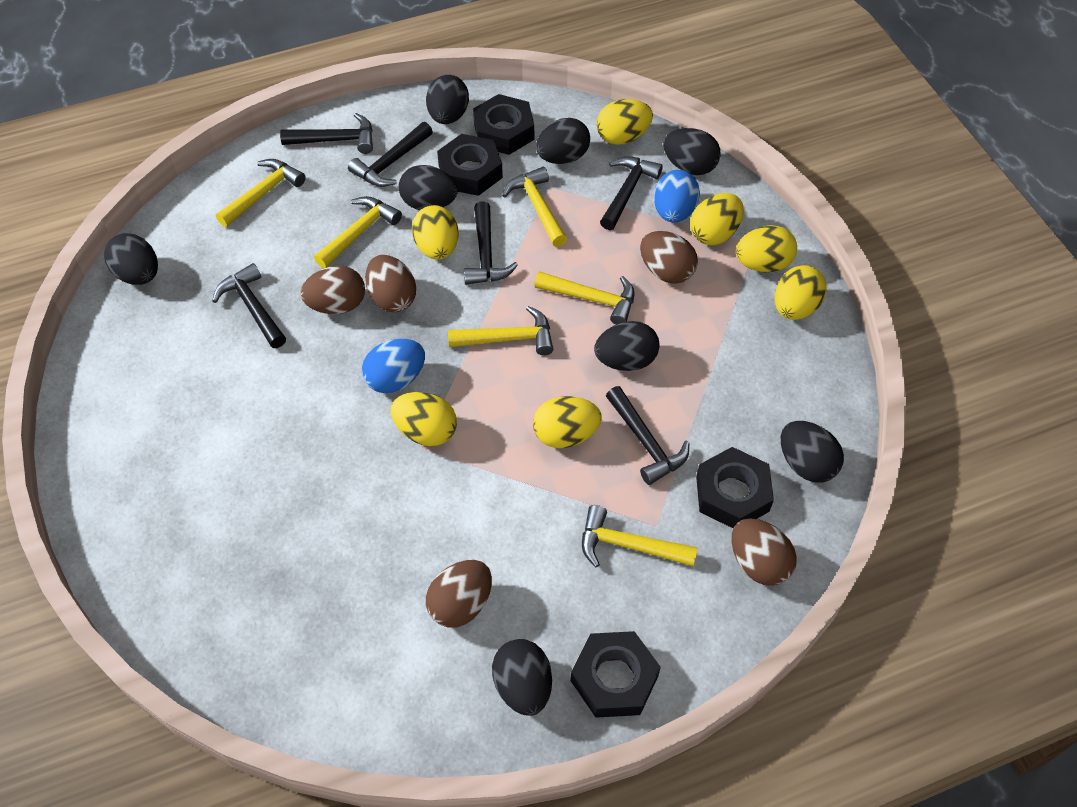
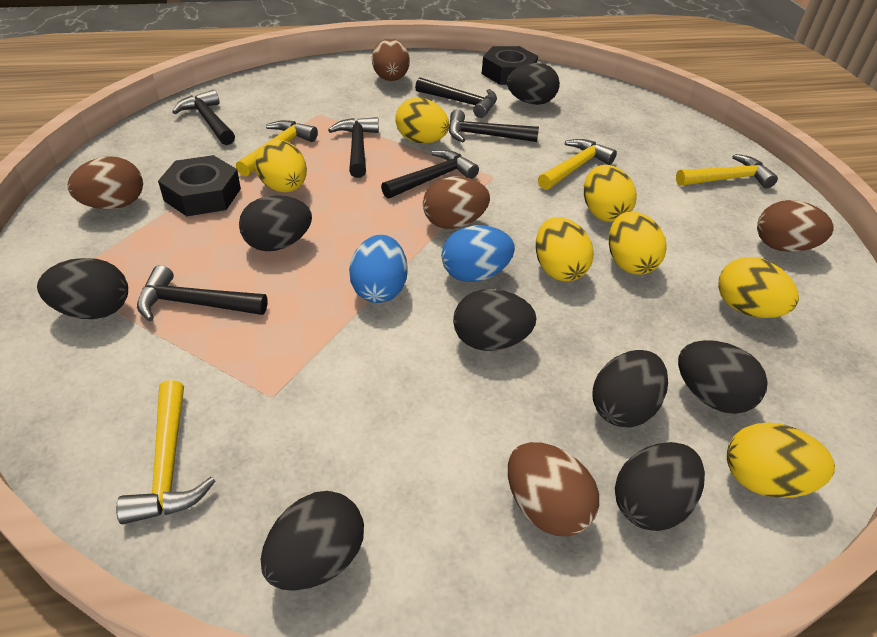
black nut: 4 -> 2
yellow hammer: 6 -> 4

